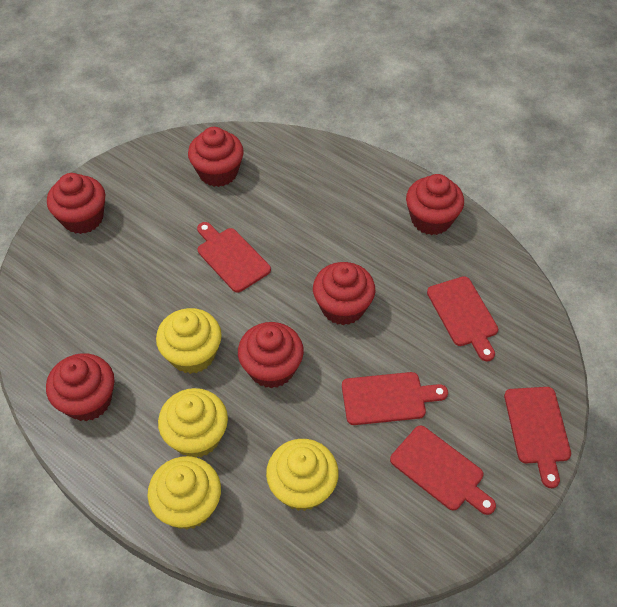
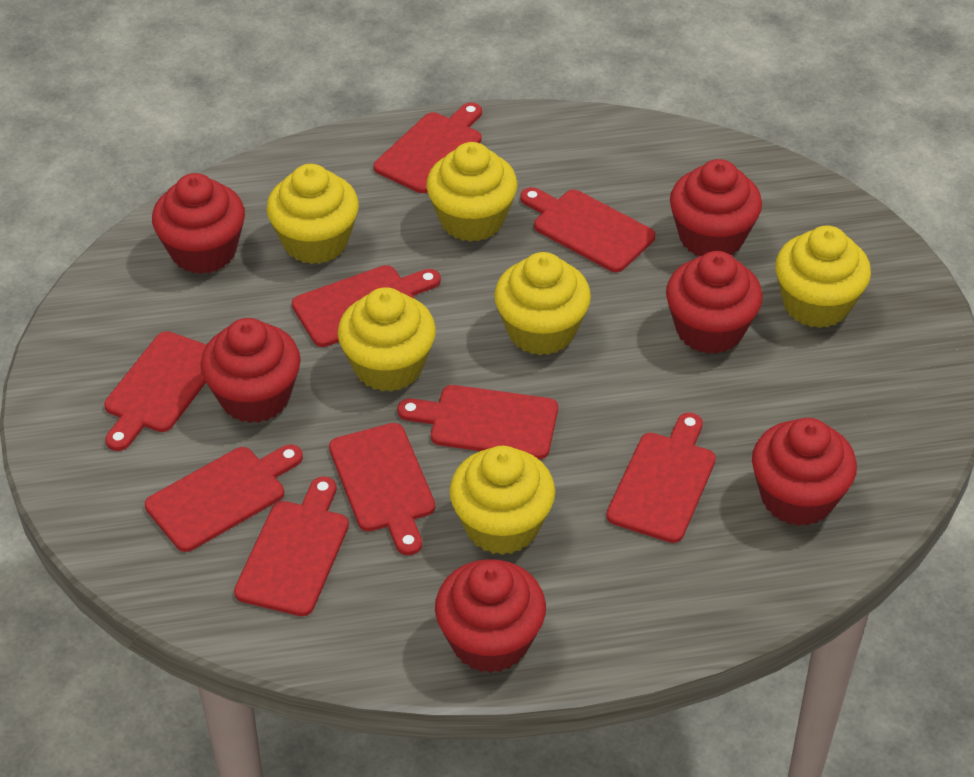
red cutting board: 5 -> 9
yellow cupcake: 4 -> 6

